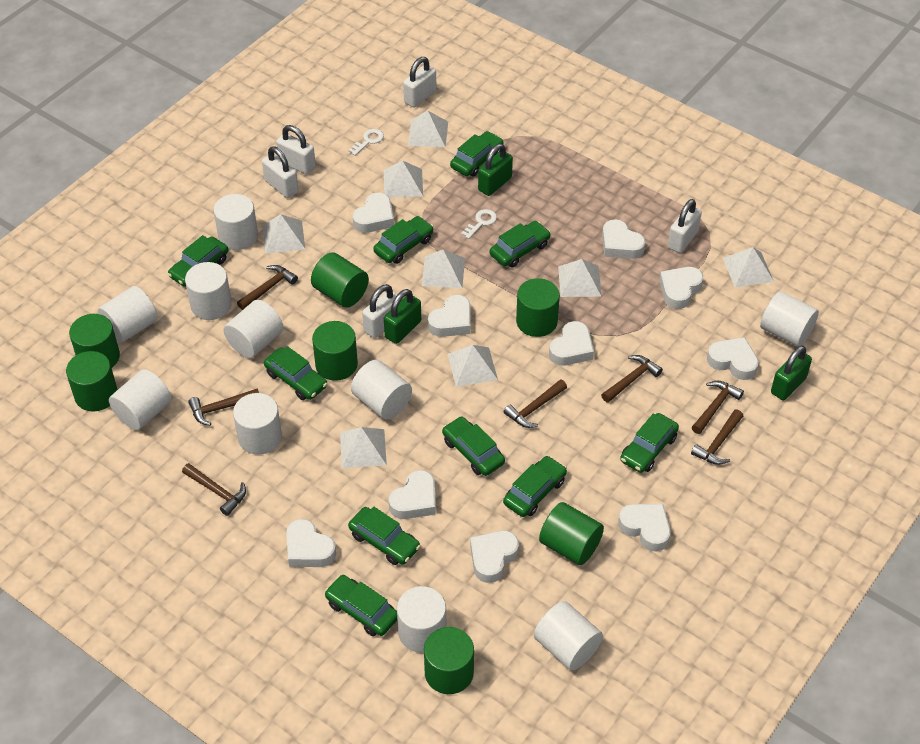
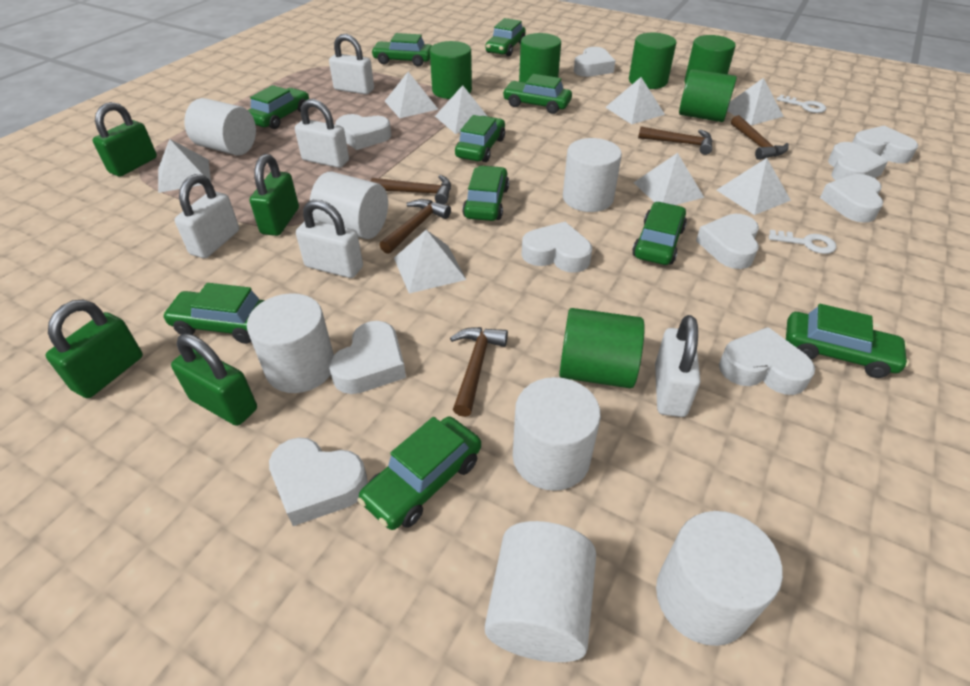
brown hammer: 7 -> 5
green cylinder: 7 -> 6
green padlock: 3 -> 4
white cylinder: 10 -> 7

